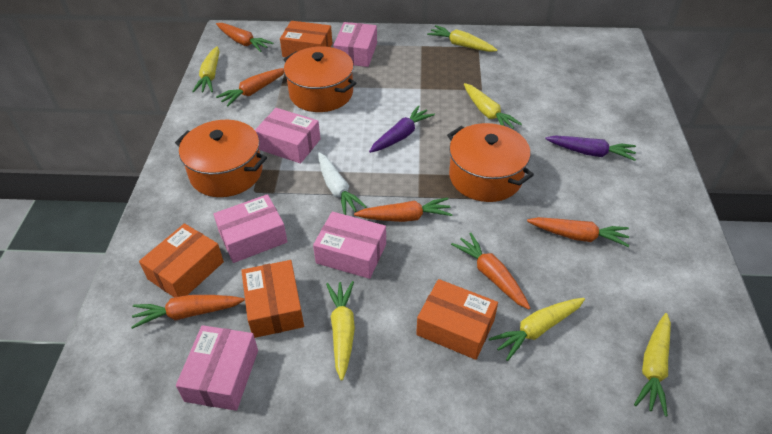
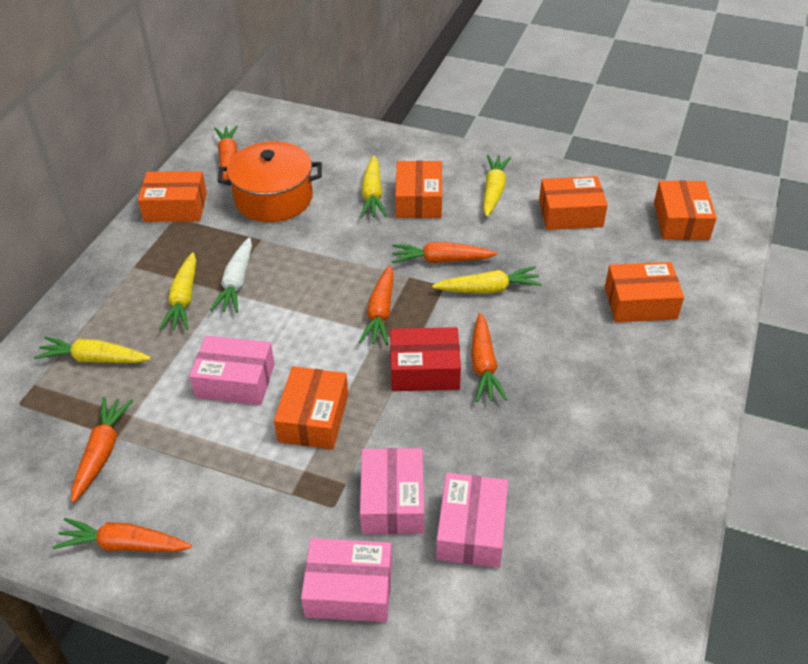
orange box: 4 -> 6
orange pot: 3 -> 1
pink box: 5 -> 4
purple carrot: 2 -> 0
red box: 0 -> 1
yellow carrot: 6 -> 5

